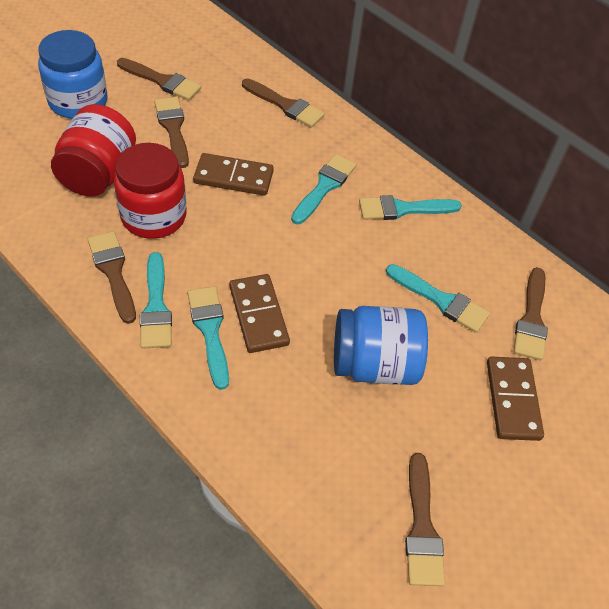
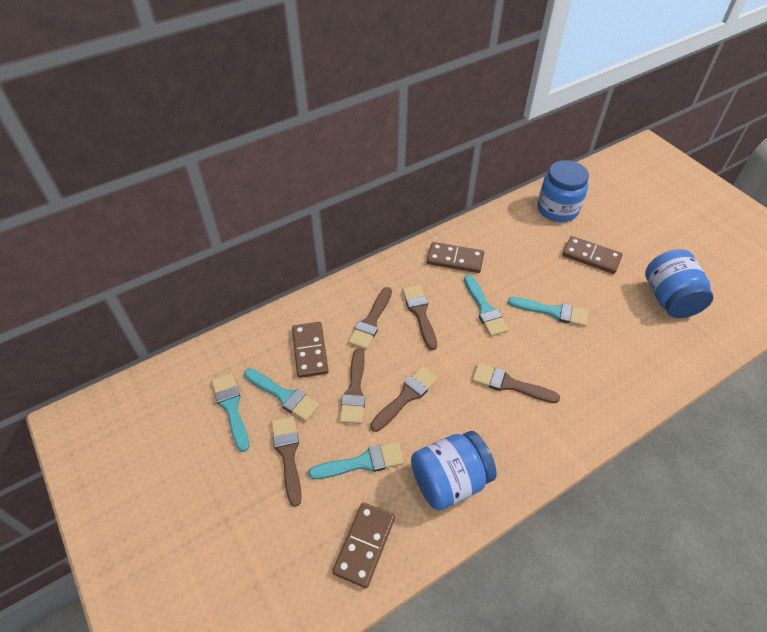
blue jar: 2 -> 3
brown domino: 3 -> 4
red jar: 2 -> 0

